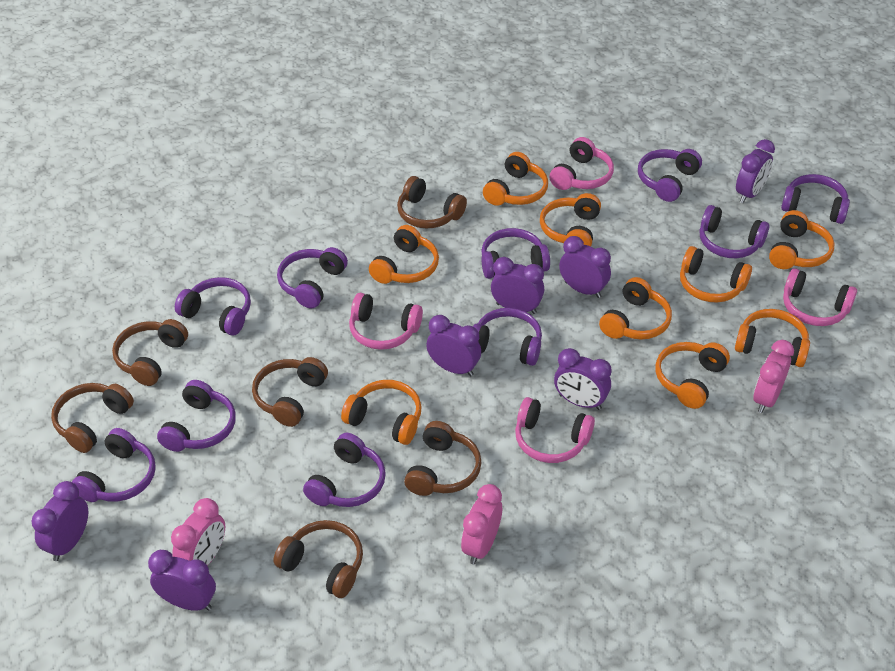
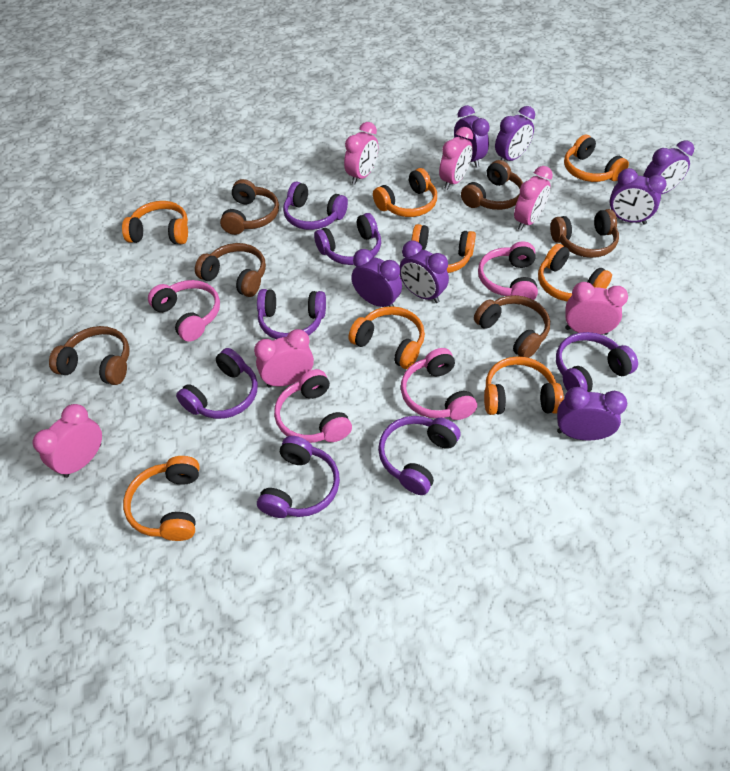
orange headphones: 9 -> 8
pink clock: 3 -> 6
purple headphones: 10 -> 7

